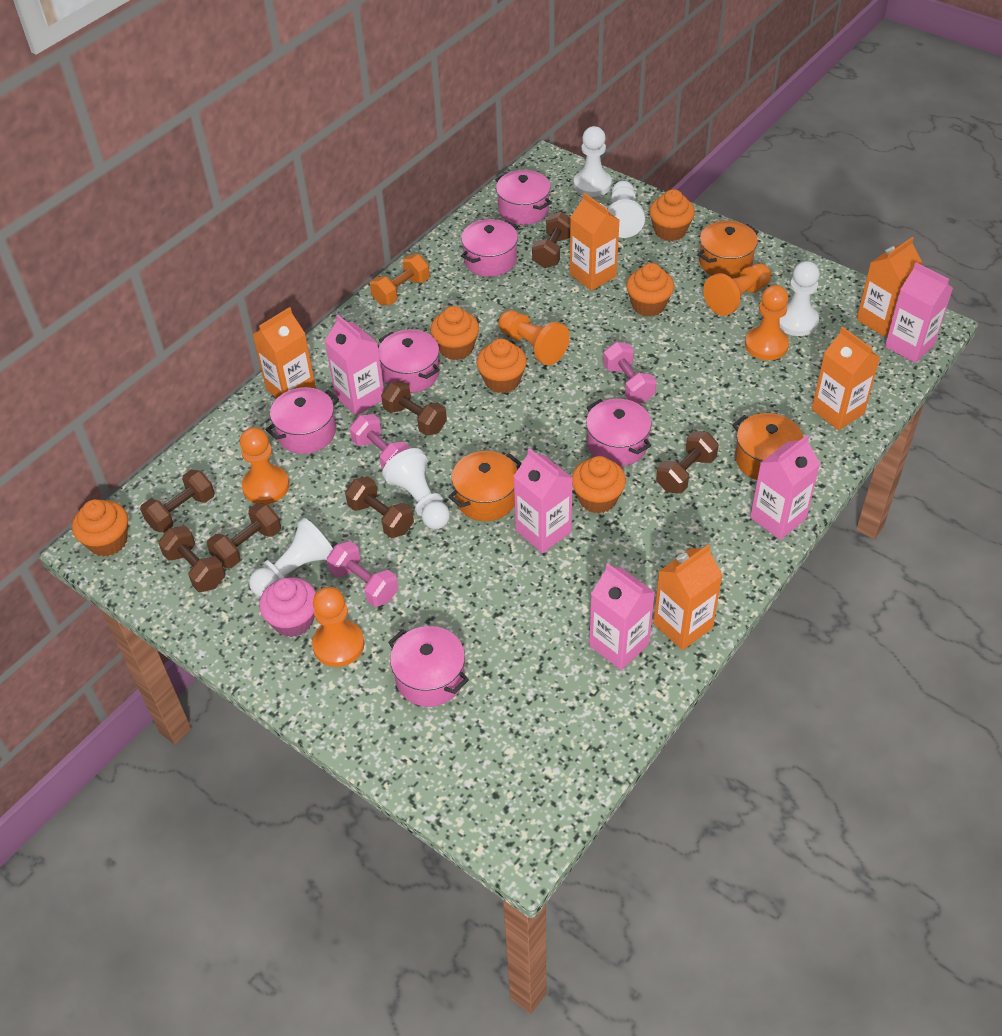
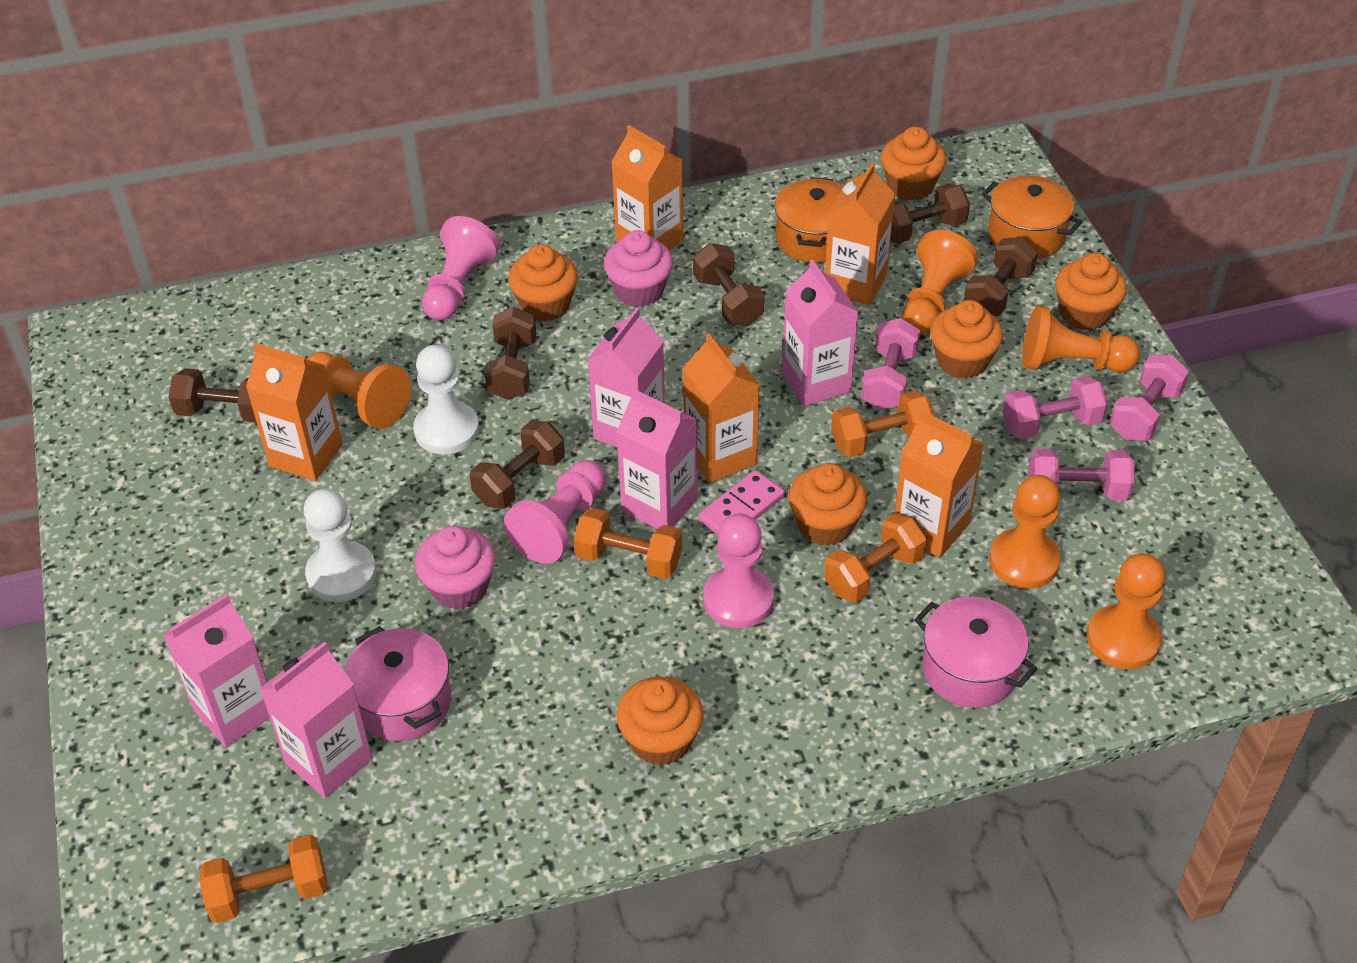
brown dumbbell: 7 -> 6
orange dumbbell: 1 -> 4
orange pot: 3 -> 2
pink cupcake: 1 -> 2
pink domino: 0 -> 1
pink dumbbell: 3 -> 4
pink pawn: 0 -> 3
pink pot: 6 -> 2
white pawn: 5 -> 2

